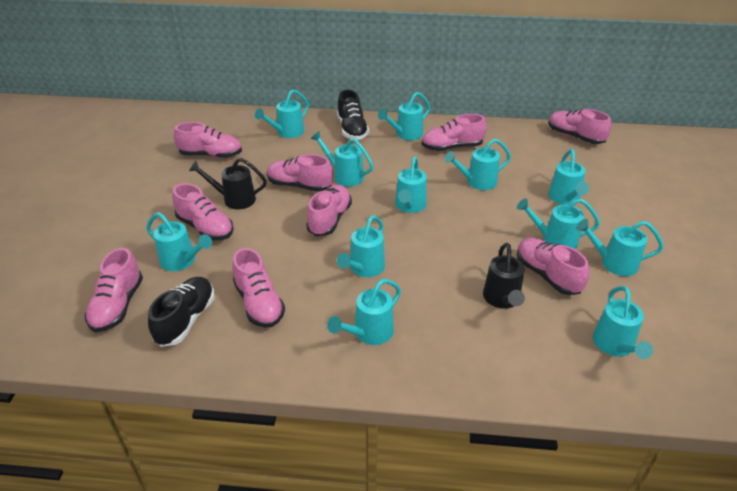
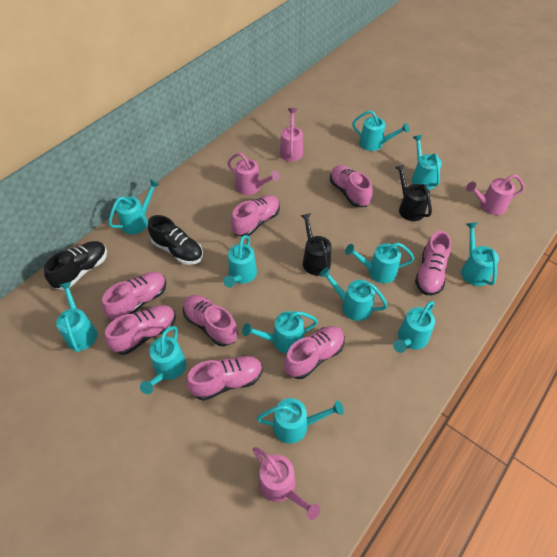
pink shoe: 9 -> 8
pink watering can: 0 -> 4

